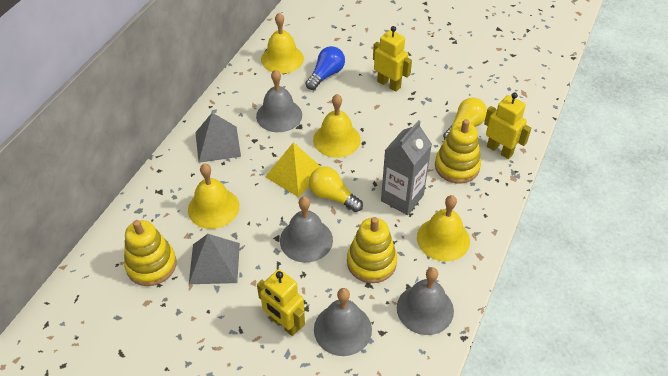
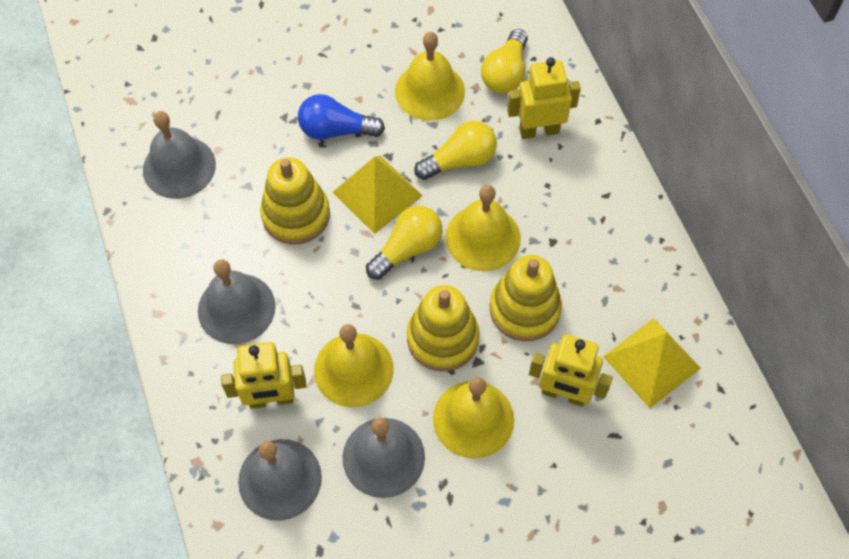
grey carton: 1 -> 0
grey pyramid: 2 -> 0
yellow light bulb: 2 -> 3
yellow pyramid: 1 -> 2

